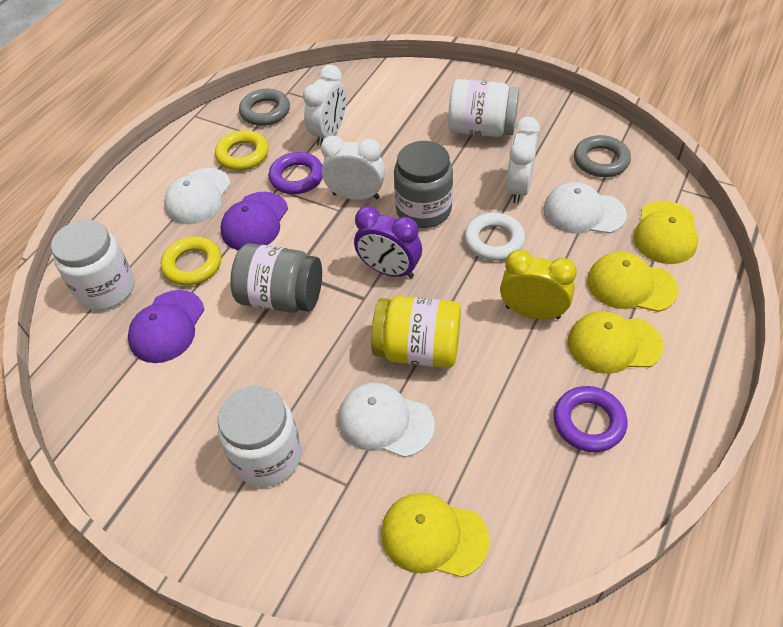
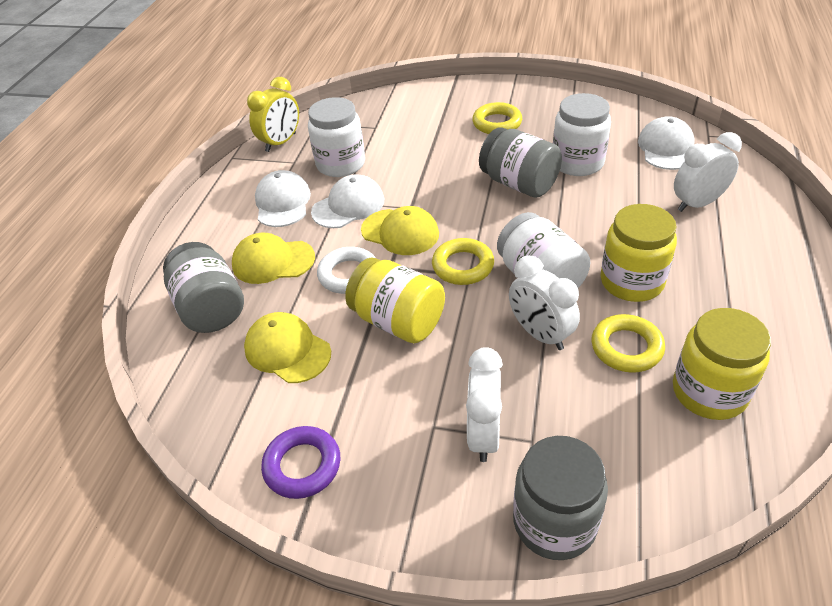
grey jar: 2 -> 3
grey ring: 2 -> 0
purple cap: 2 -> 0
purple clock: 1 -> 0
purple ring: 2 -> 1
yellow cap: 4 -> 3
yellow jar: 1 -> 3
yellow ring: 2 -> 3

